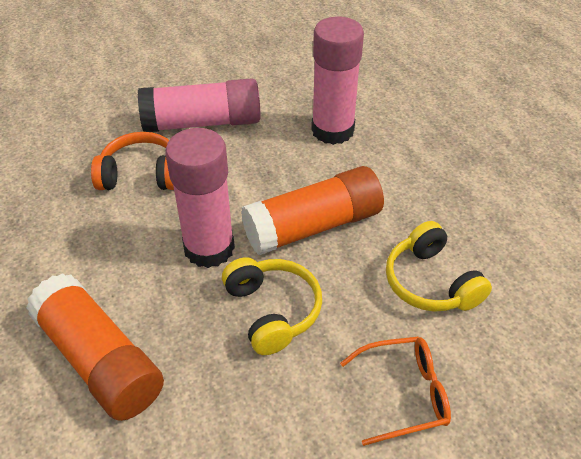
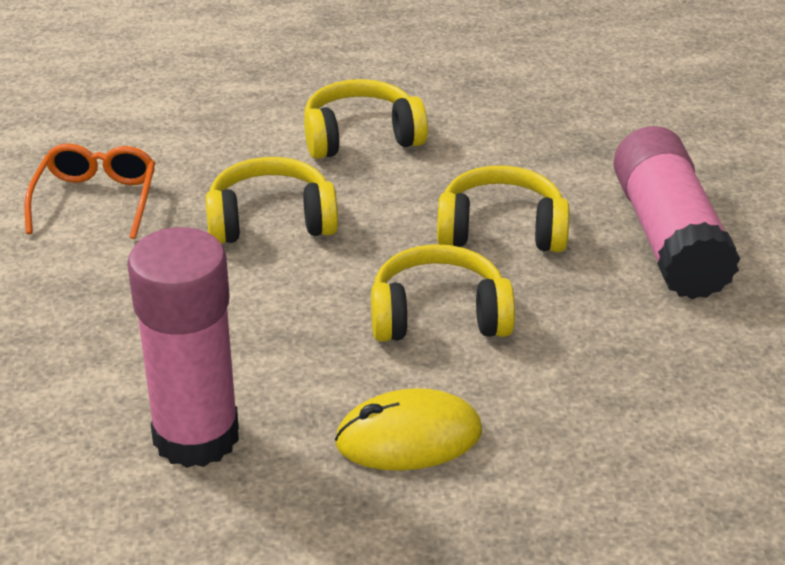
orange glue stick: 2 -> 0
orange headphones: 1 -> 0
pink glue stick: 3 -> 2
yellow headphones: 2 -> 4
yellow mouse: 0 -> 1

